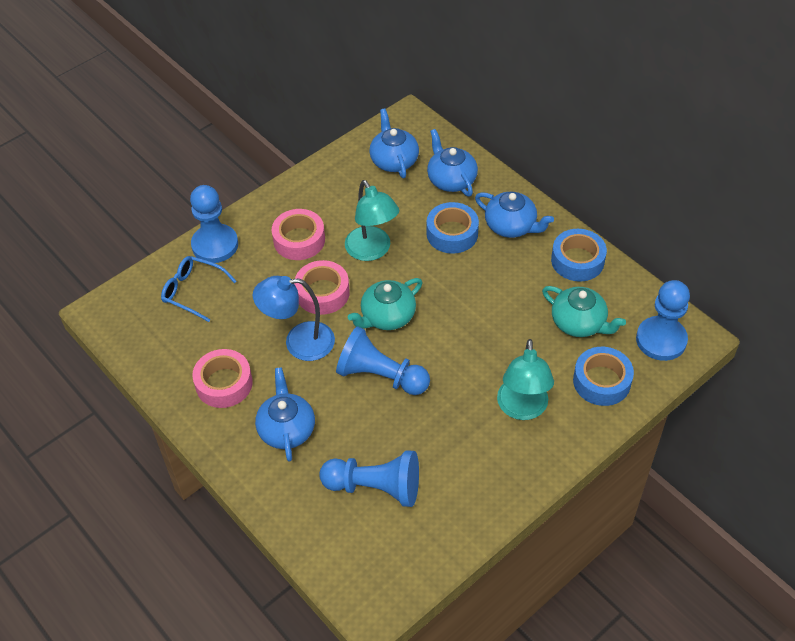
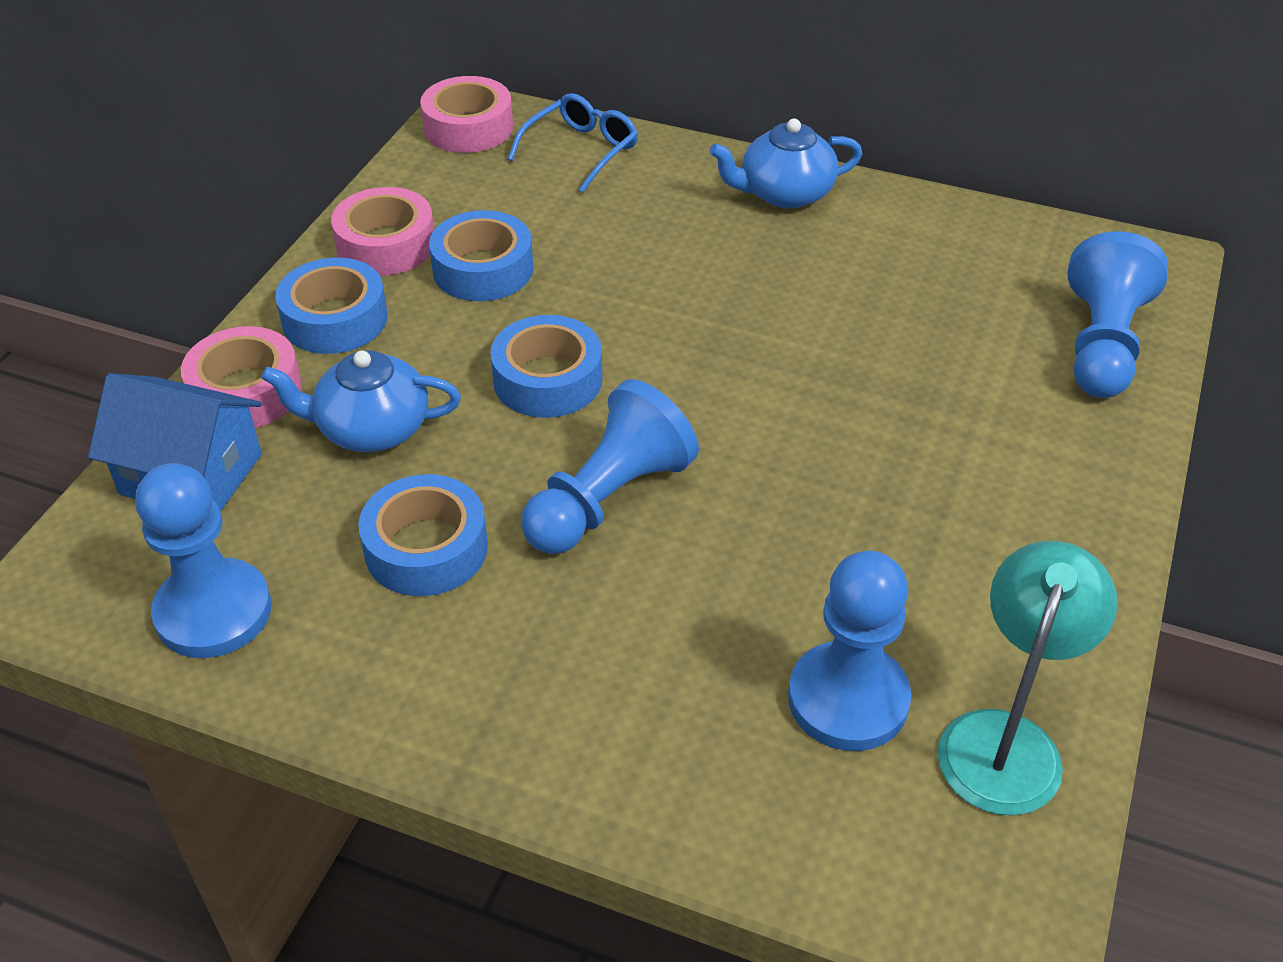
blue house: 0 -> 1
blue lamp: 1 -> 0
blue tape: 3 -> 4
blue teapot: 4 -> 2
turquoise lamp: 2 -> 1
turquoise teapot: 2 -> 0

